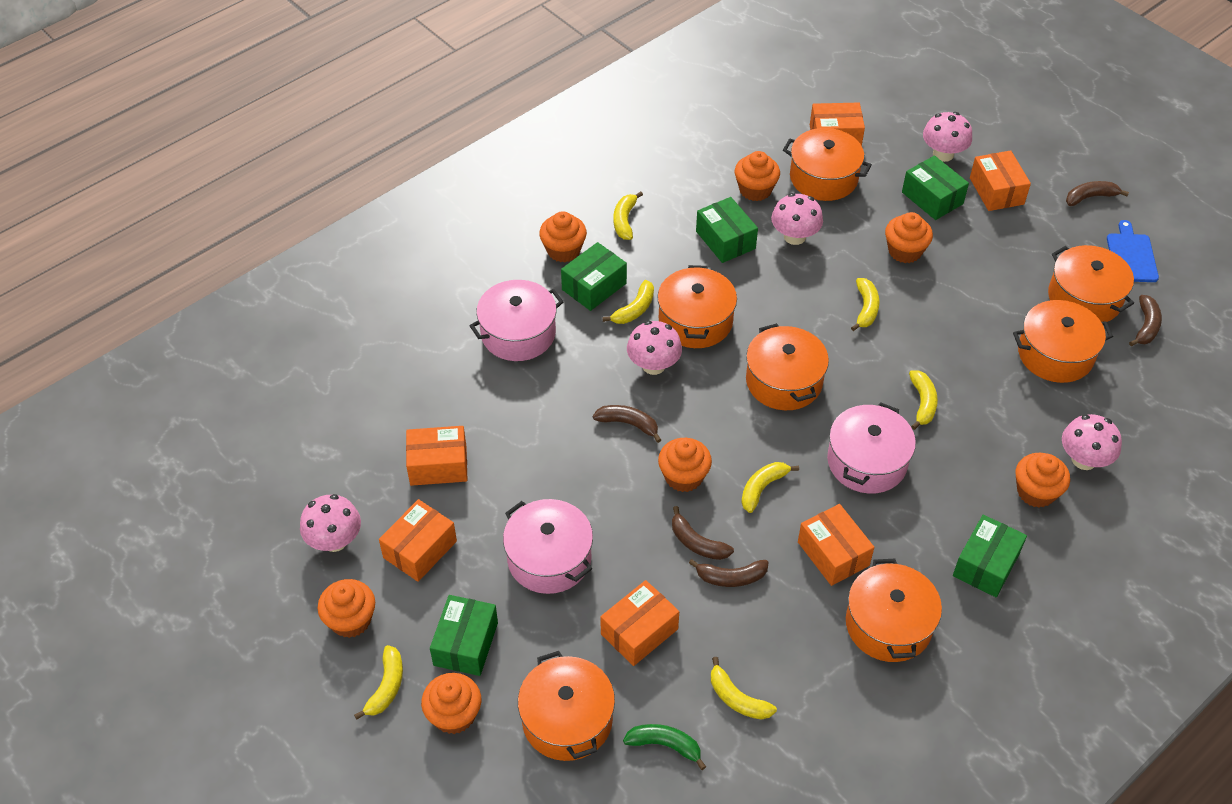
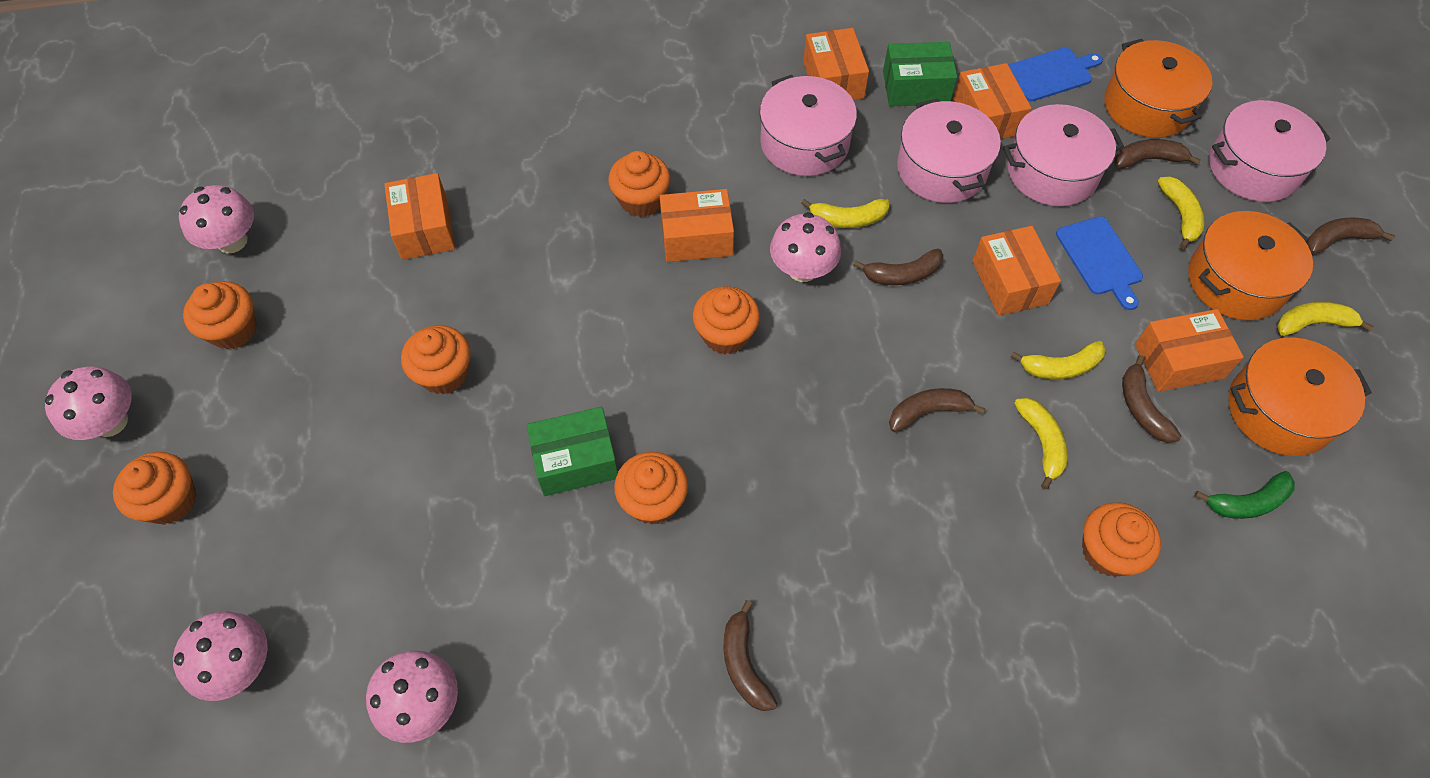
blue cutting board: 1 -> 2
brown banana: 5 -> 6
green box: 5 -> 2
orange pot: 7 -> 3
pink pot: 3 -> 4
yellow banana: 7 -> 5

